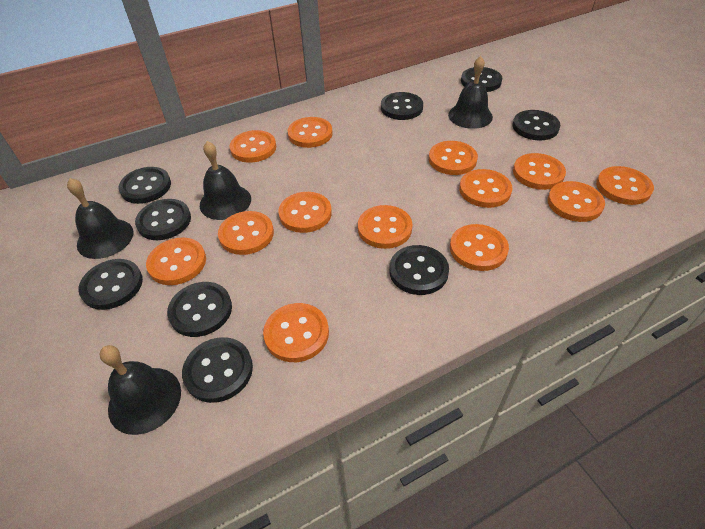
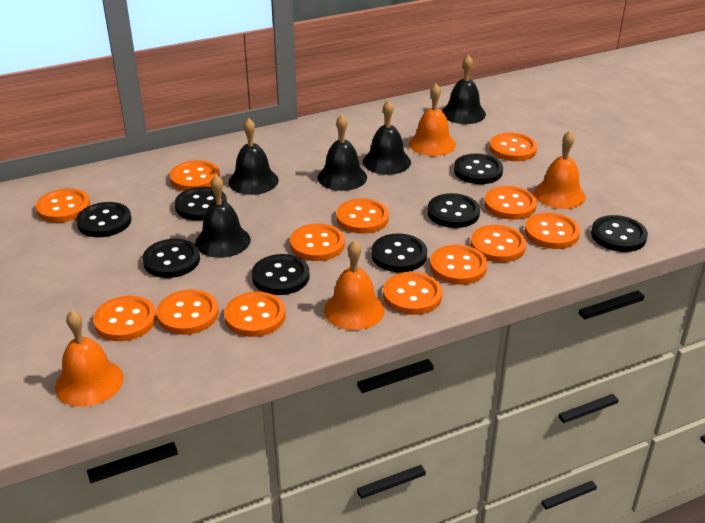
black bell: 4 -> 5
black button: 9 -> 8
orange bell: 0 -> 4

